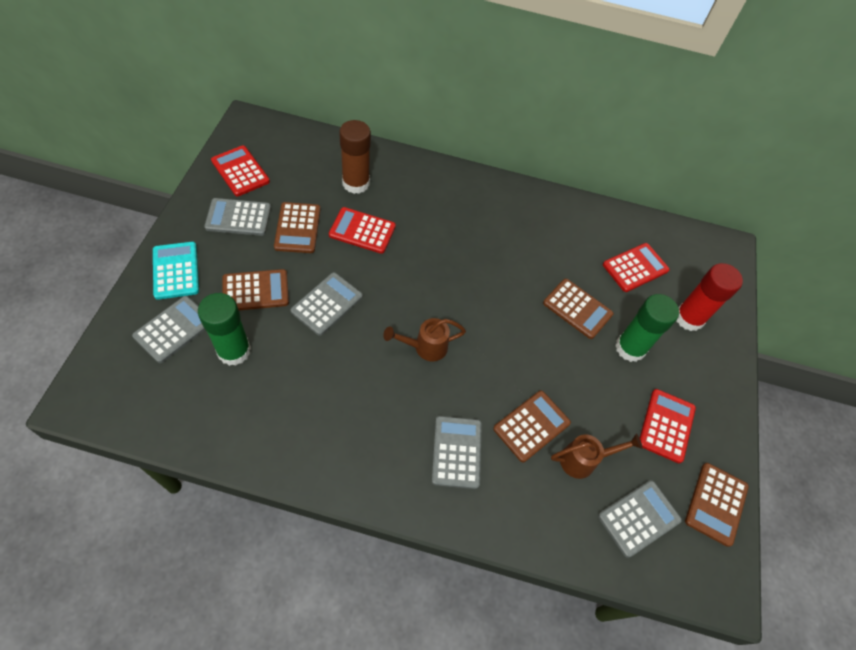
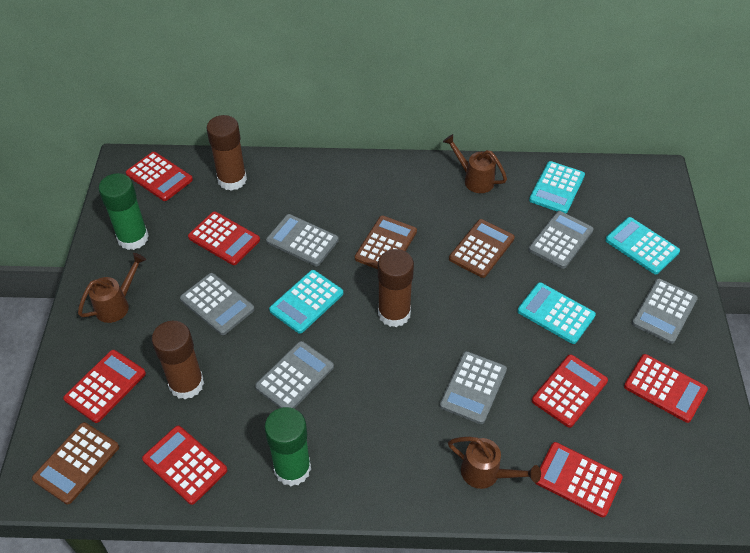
brown calculator: 5 -> 3
brown glue stick: 1 -> 3
brown watering can: 2 -> 3
grey calculator: 5 -> 6
red calculator: 4 -> 7
red glue stick: 1 -> 0
turquoise calculator: 1 -> 4

